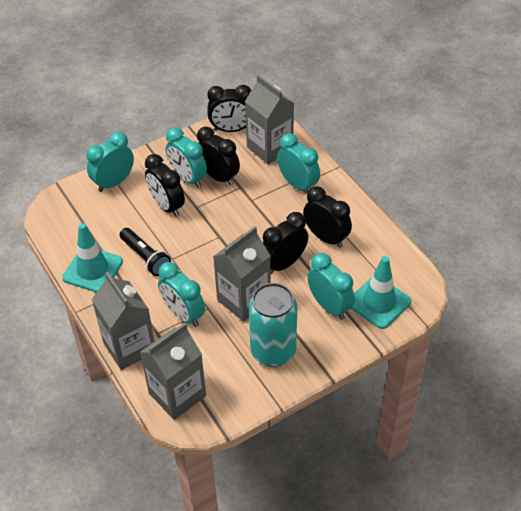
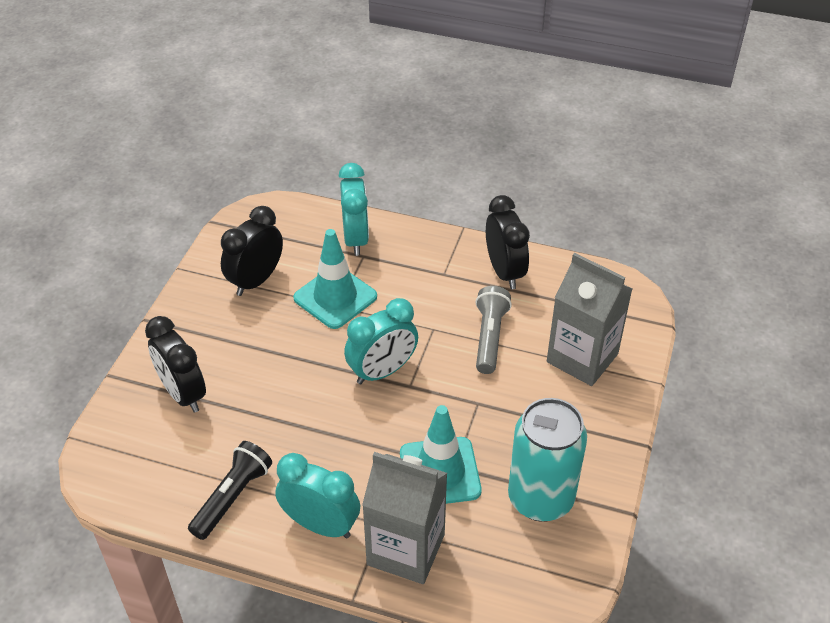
black clock: 5 -> 3
grey carton: 4 -> 2
grey flashlight: 0 -> 1
turquoise clock: 5 -> 3

